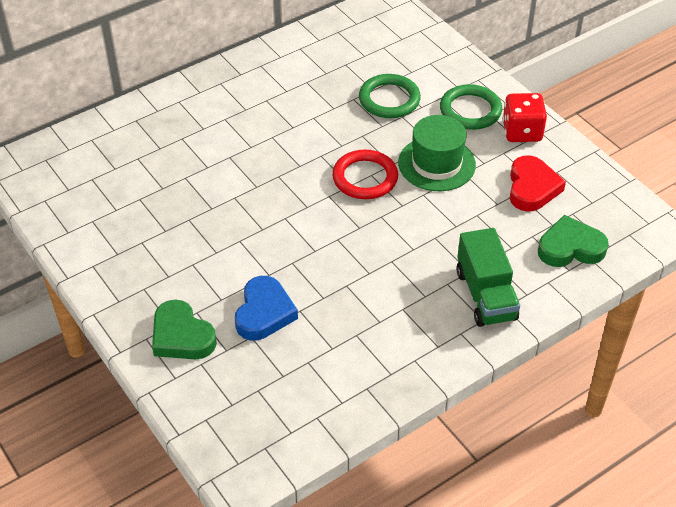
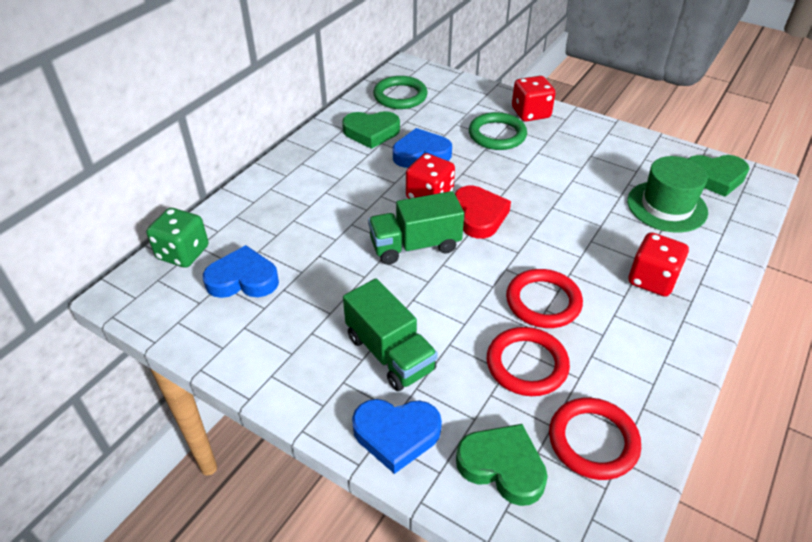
blue heart: 1 -> 3
green dice: 0 -> 1
green heart: 2 -> 3
green truck: 1 -> 2
red dice: 1 -> 3
red ring: 1 -> 3

